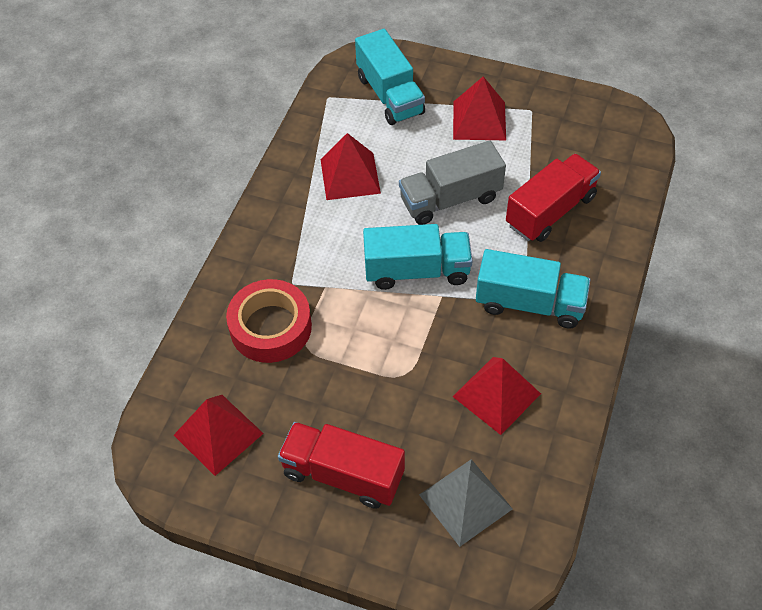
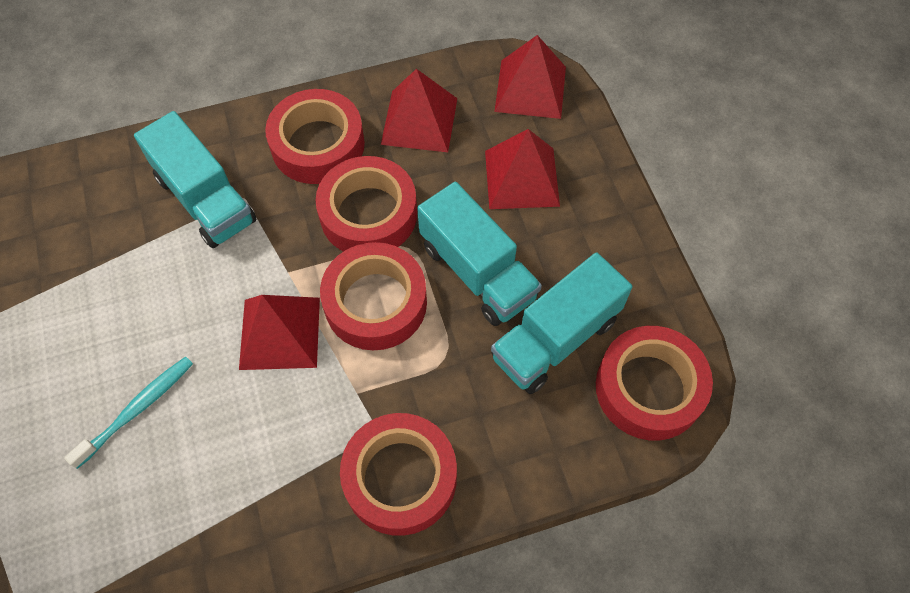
grey pyramid: 1 -> 0
grey truck: 1 -> 0
red tape: 1 -> 5
red truck: 2 -> 0
turquoise toothbrush: 0 -> 1

